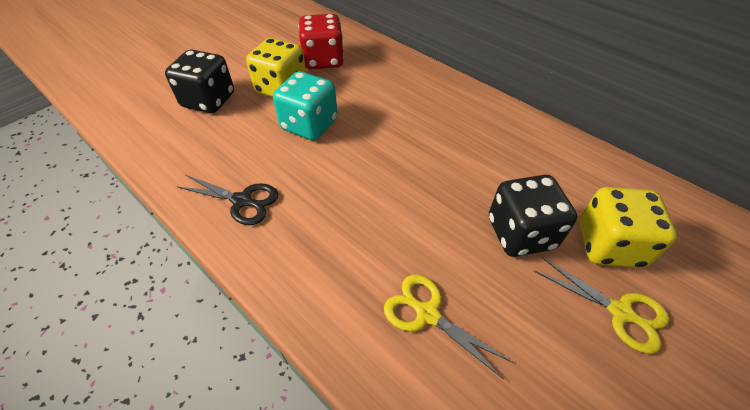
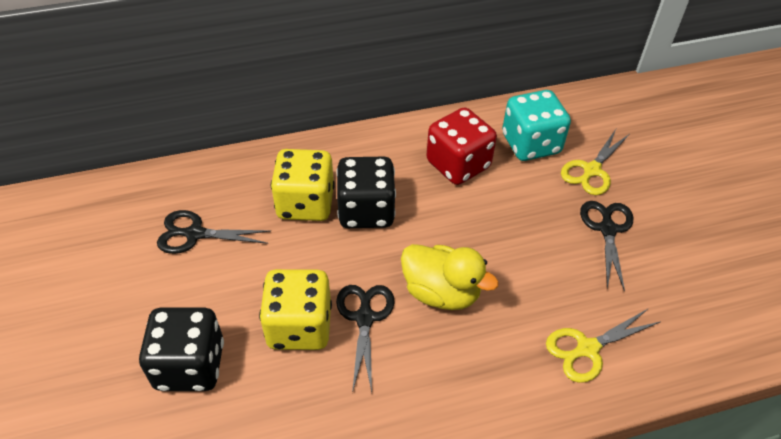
black scissors: 1 -> 3
yellow duck: 0 -> 1

